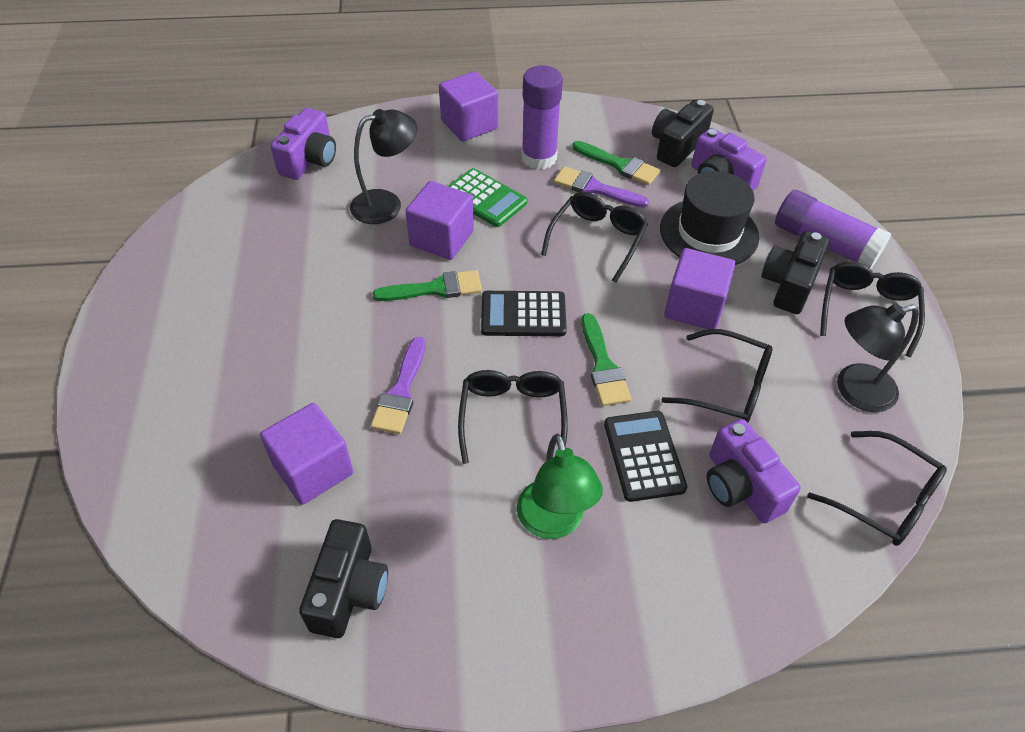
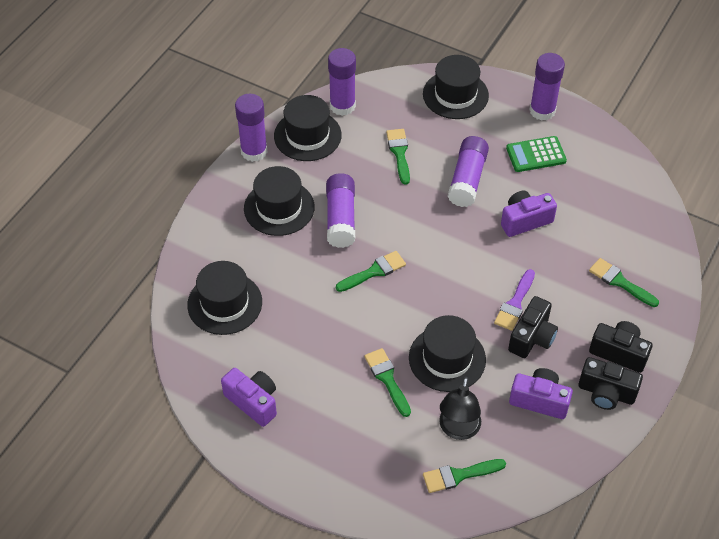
black calculator: 2 -> 0
black glasses: 5 -> 0
black hat: 1 -> 5
black lamp: 2 -> 1
green brush: 3 -> 5
green lamp: 1 -> 0
purple brush: 2 -> 1
purple cube: 4 -> 0
purple glue stick: 2 -> 5

